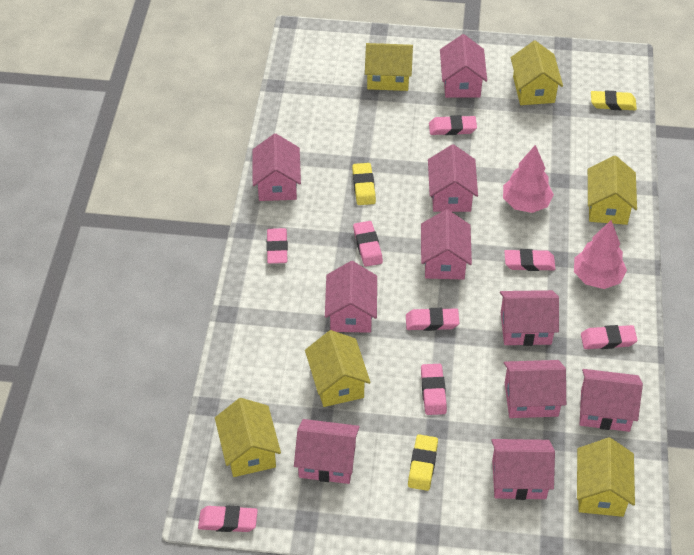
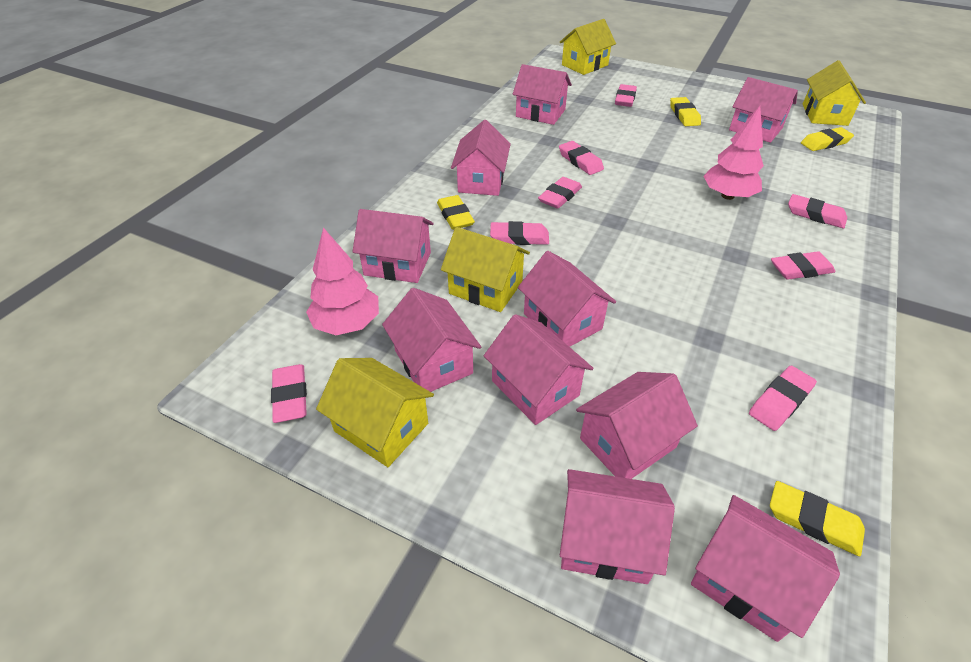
yellow eraser: 3 -> 4
yellow house: 6 -> 4

